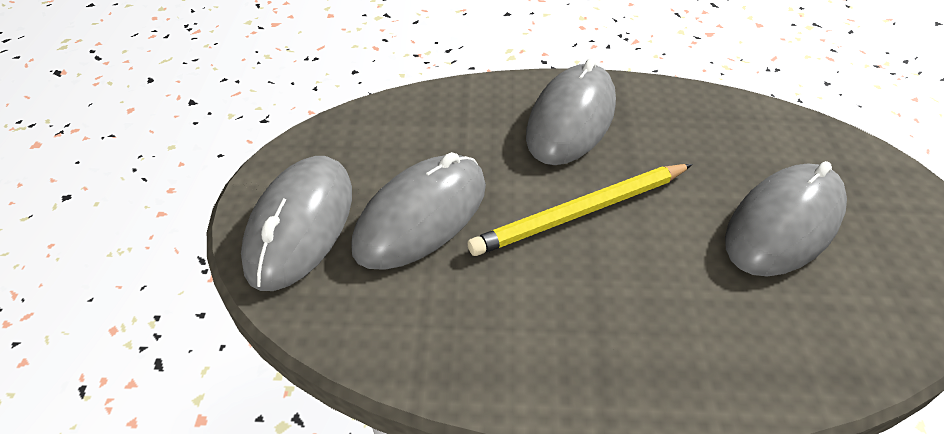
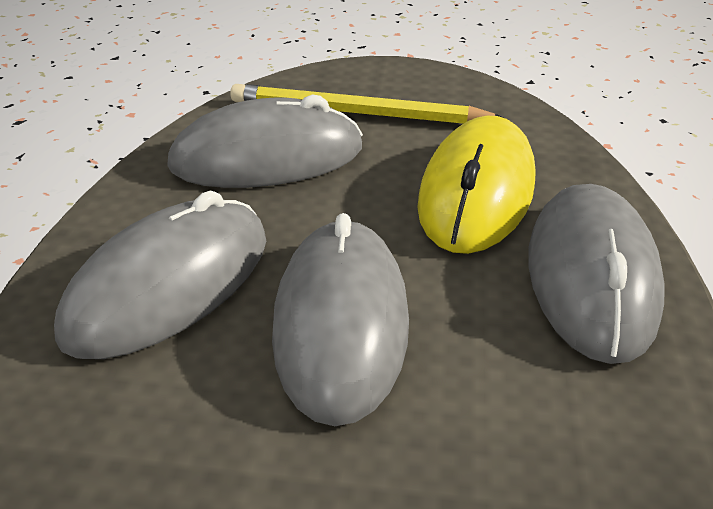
yellow mouse: 0 -> 1

